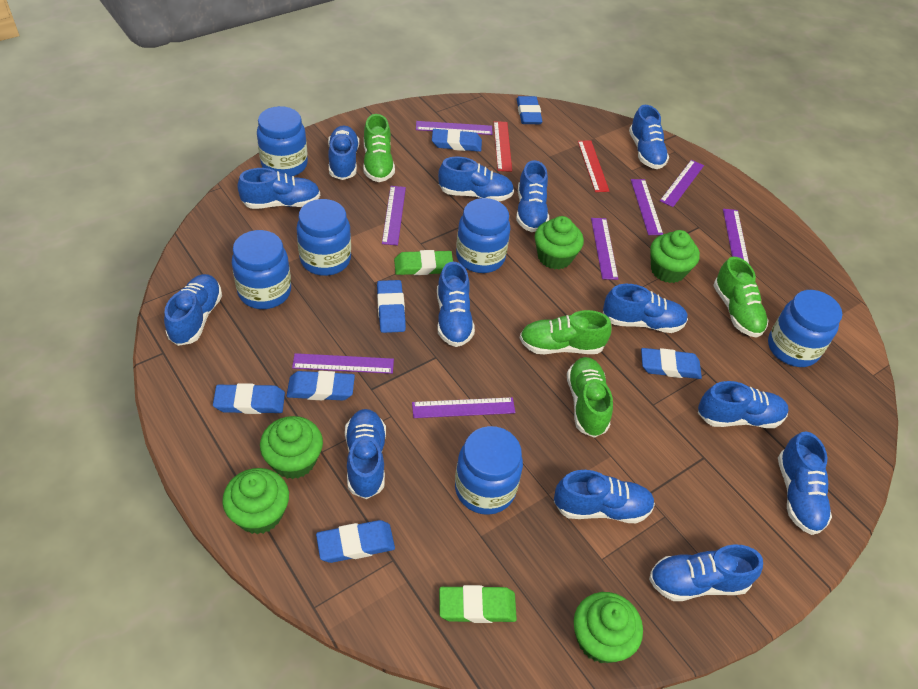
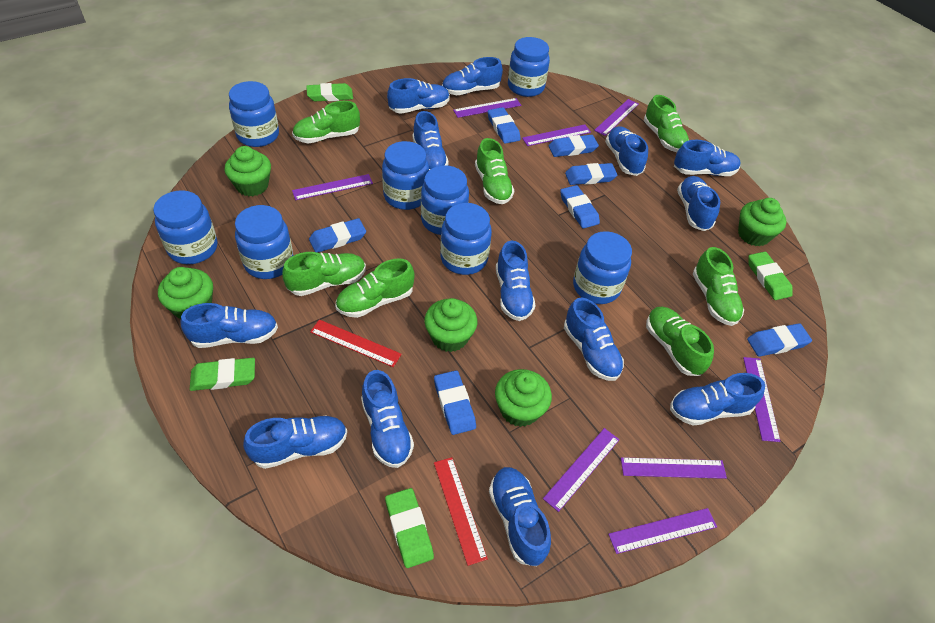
blue jar: 6 -> 8
green eraser: 2 -> 4
green shoe: 4 -> 7

